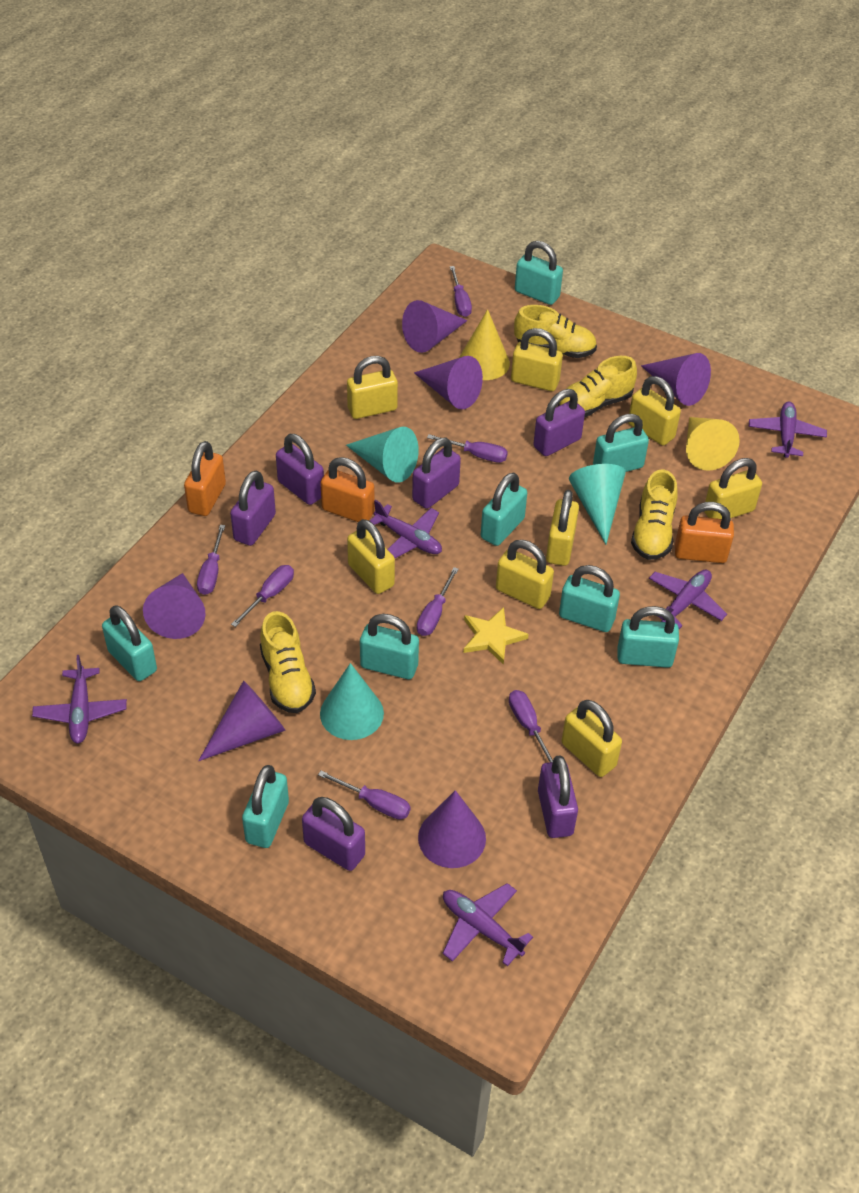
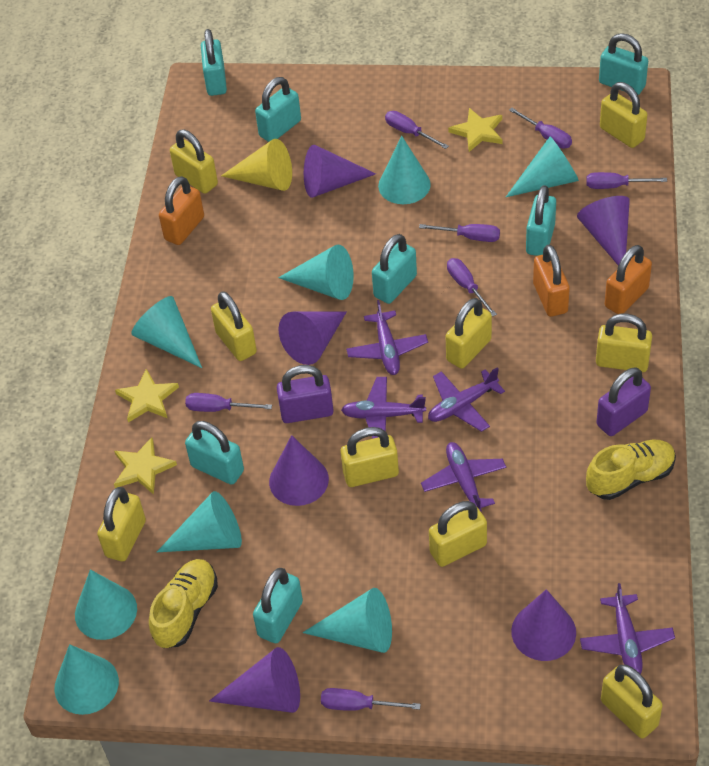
purple padlock: 6 -> 2
turquoise cone: 3 -> 8
turquoise padlock: 8 -> 7
yellow cone: 2 -> 1
yellow padlock: 8 -> 9
yellow shoe: 4 -> 2
yellow star: 1 -> 3

